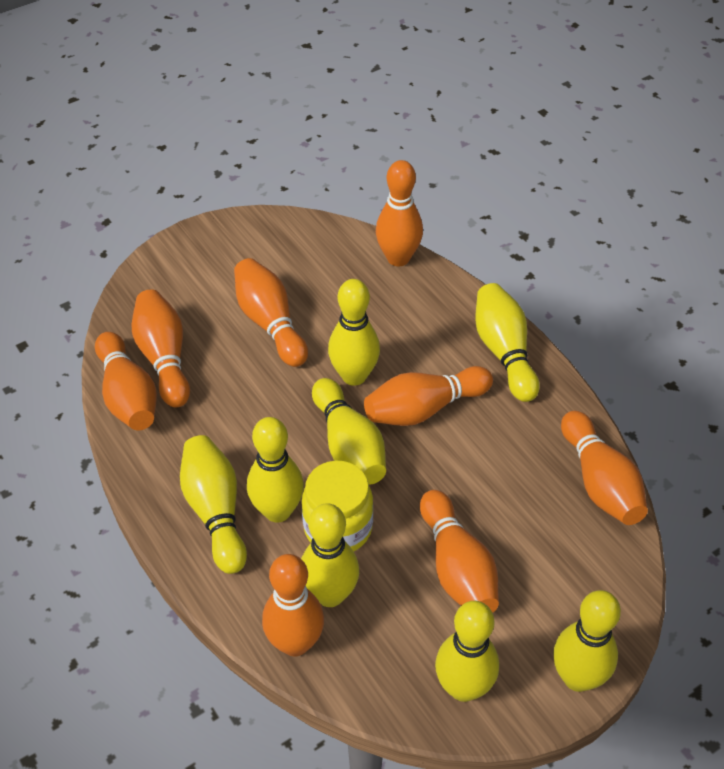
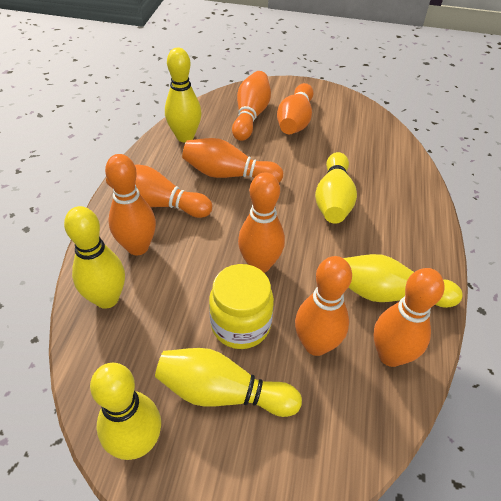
yellow bowling pin: 8 -> 6

